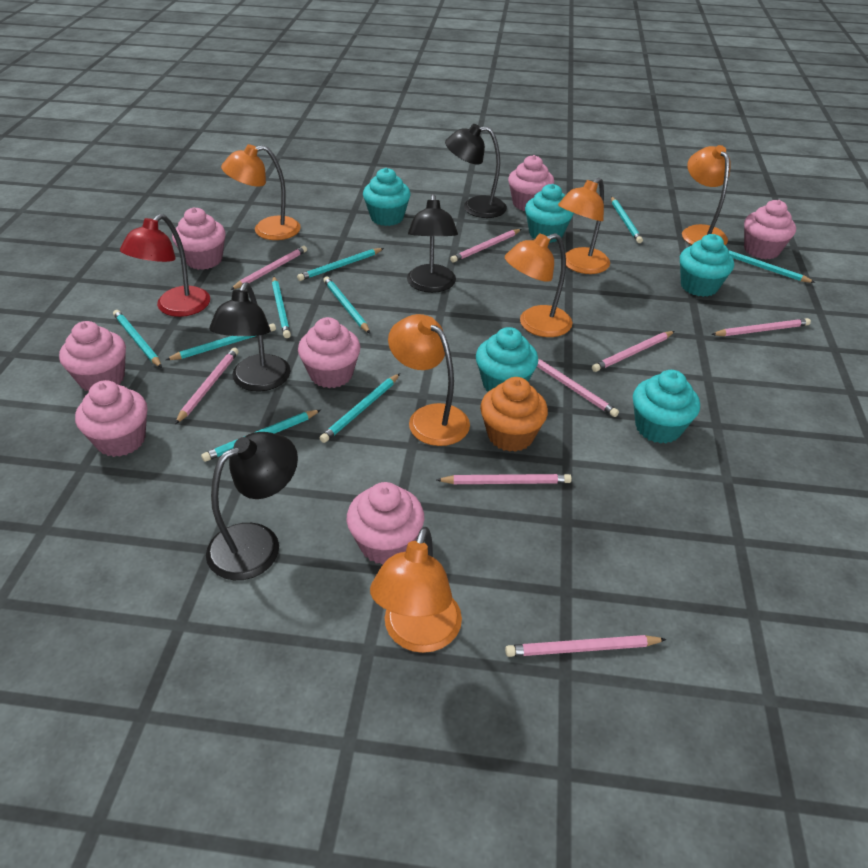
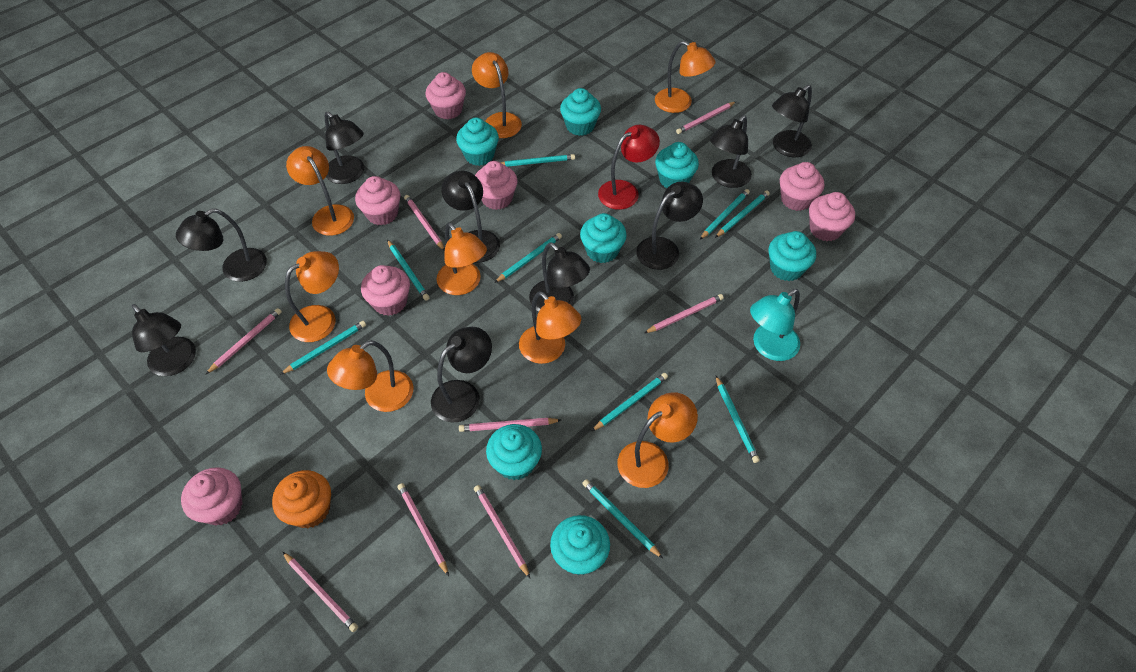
black lamp: 4 -> 9
orange lamp: 6 -> 8
turquoise cupcake: 5 -> 7
turquoise lamp: 0 -> 1

